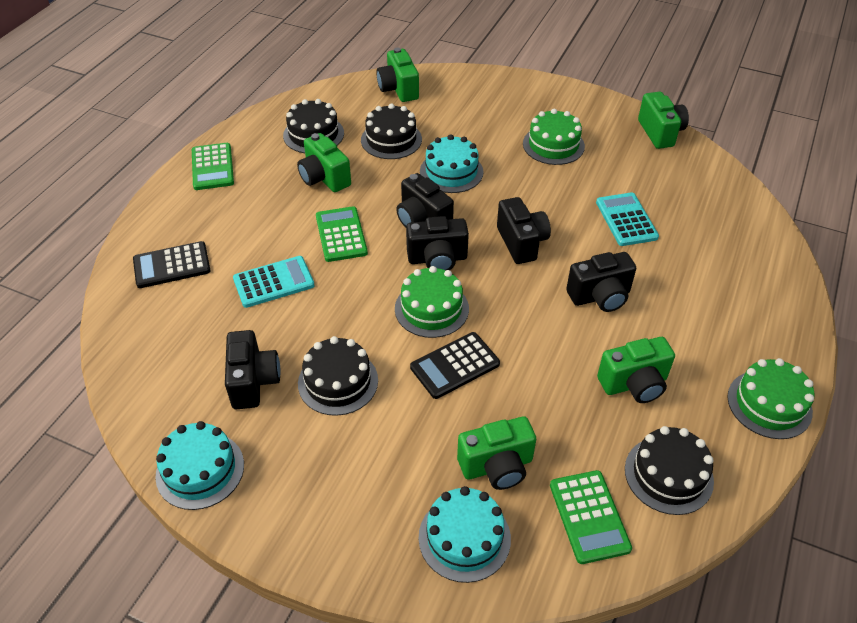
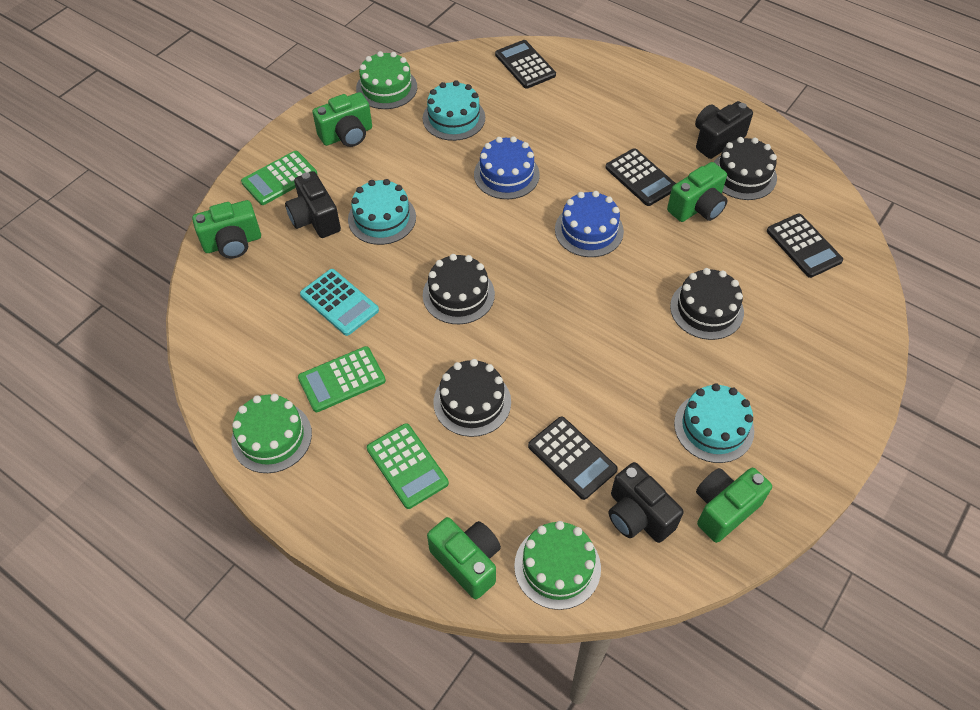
black calculator: 2 -> 4
black camera: 5 -> 3
blue cake: 0 -> 2
turquoise calculator: 2 -> 1

